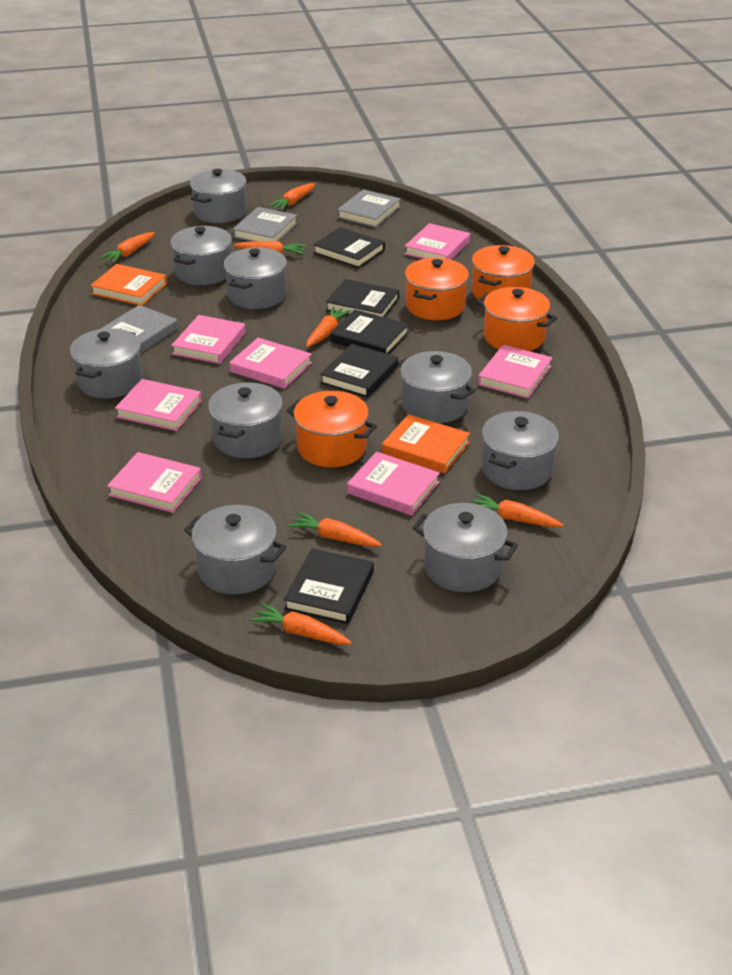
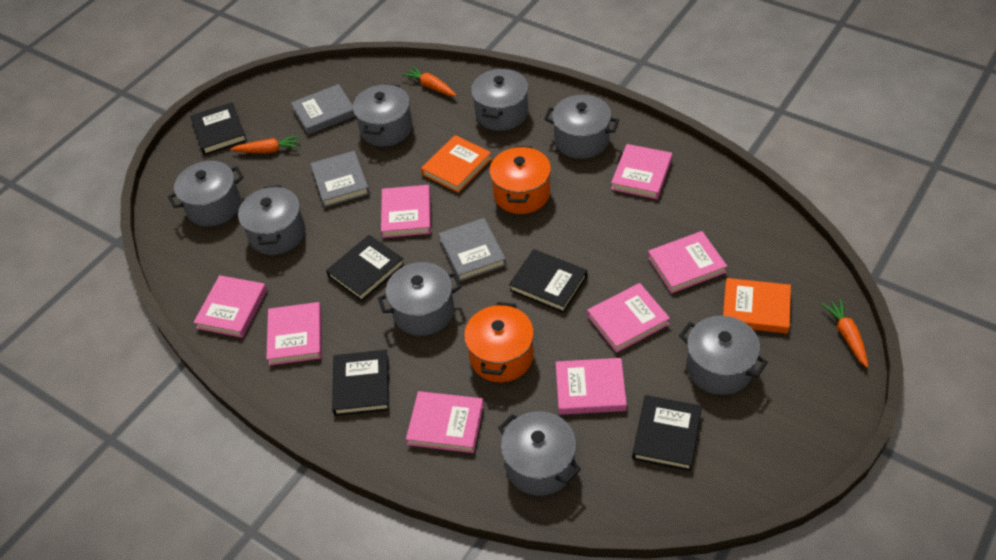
grey pot: 9 -> 8
orange carrot: 7 -> 3
orange pot: 4 -> 2
pink book: 7 -> 8

